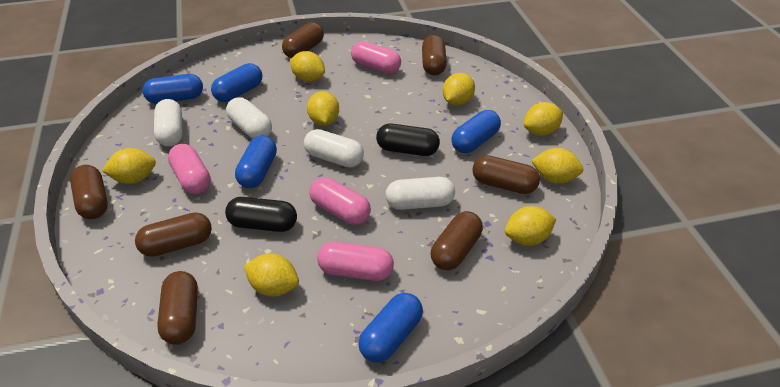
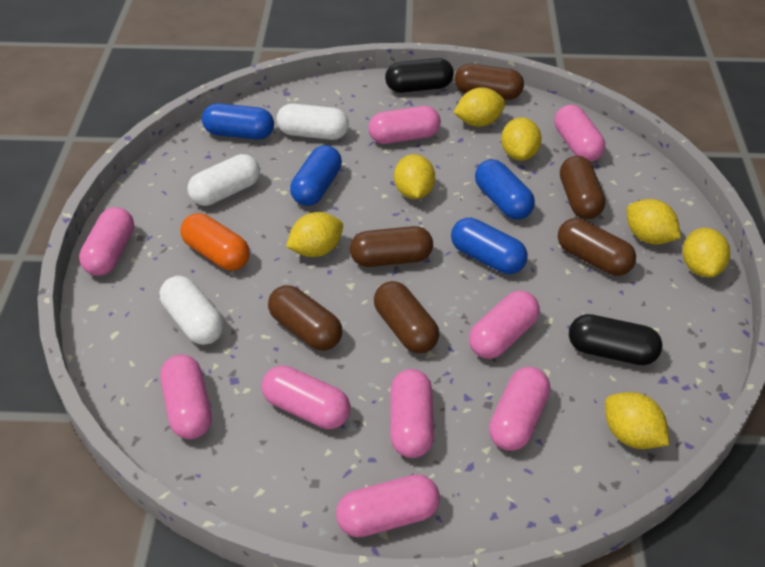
blue capsule: 5 -> 4
brown capsule: 7 -> 6
orange capsule: 0 -> 1
pink capsule: 4 -> 9
white capsule: 4 -> 3
yellow lemon: 8 -> 7

